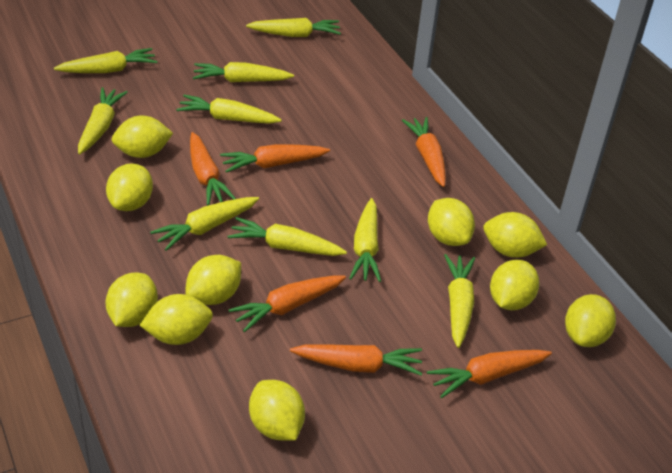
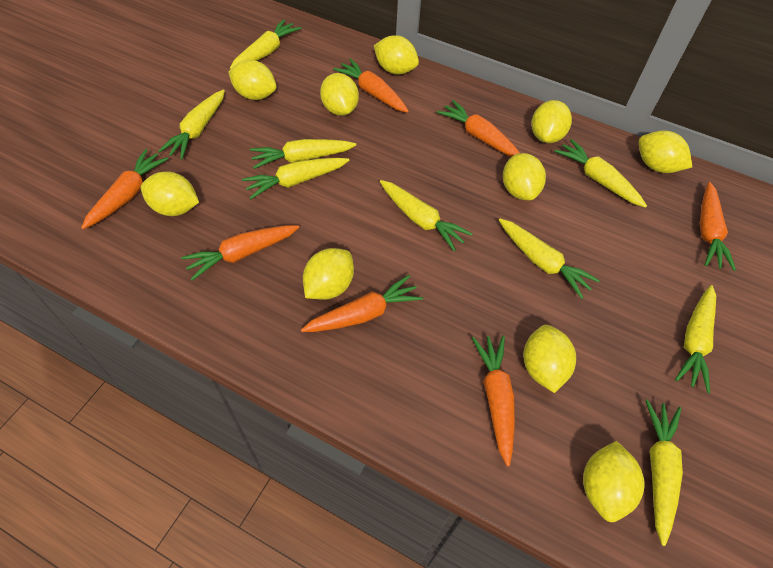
orange carrot: 6 -> 7

